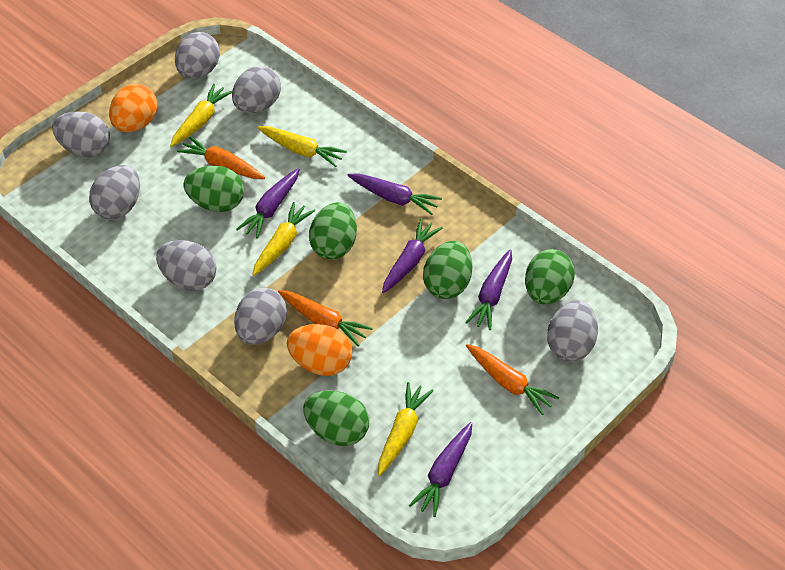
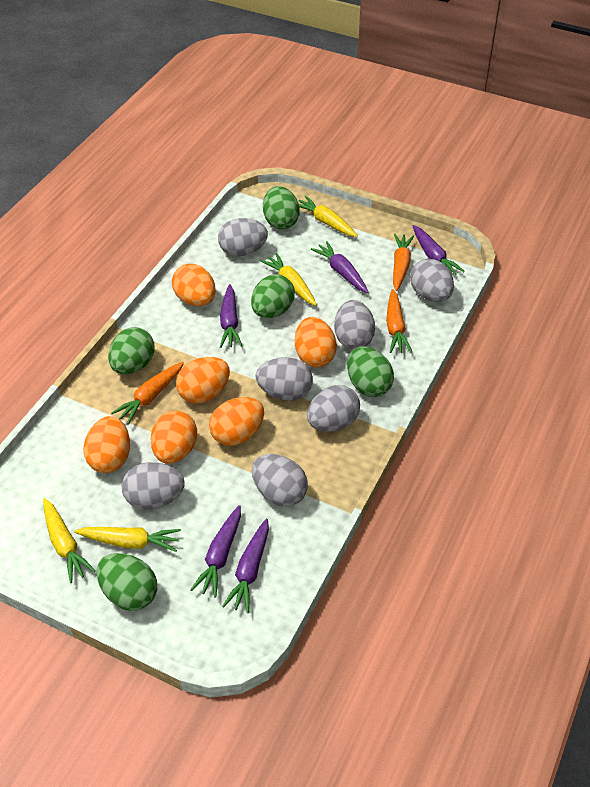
orange egg: 2 -> 6

